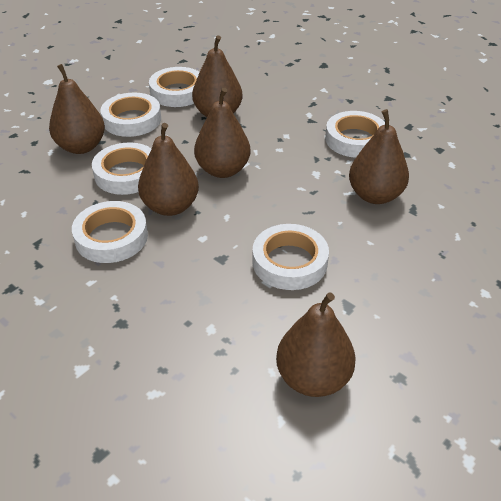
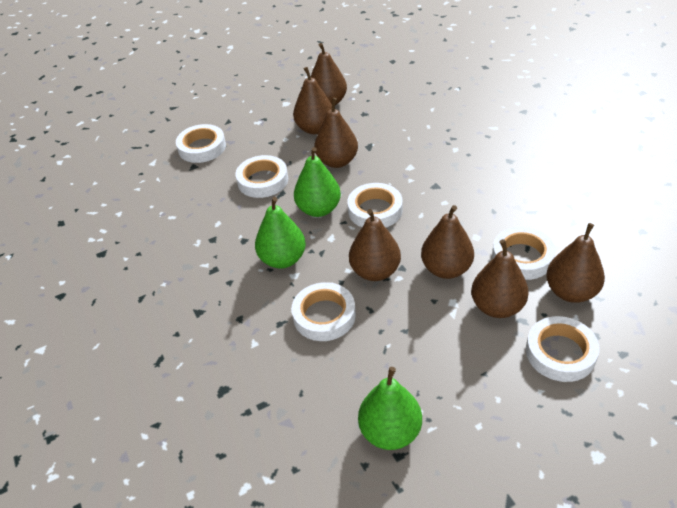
brown pear: 6 -> 7
green pear: 0 -> 3

